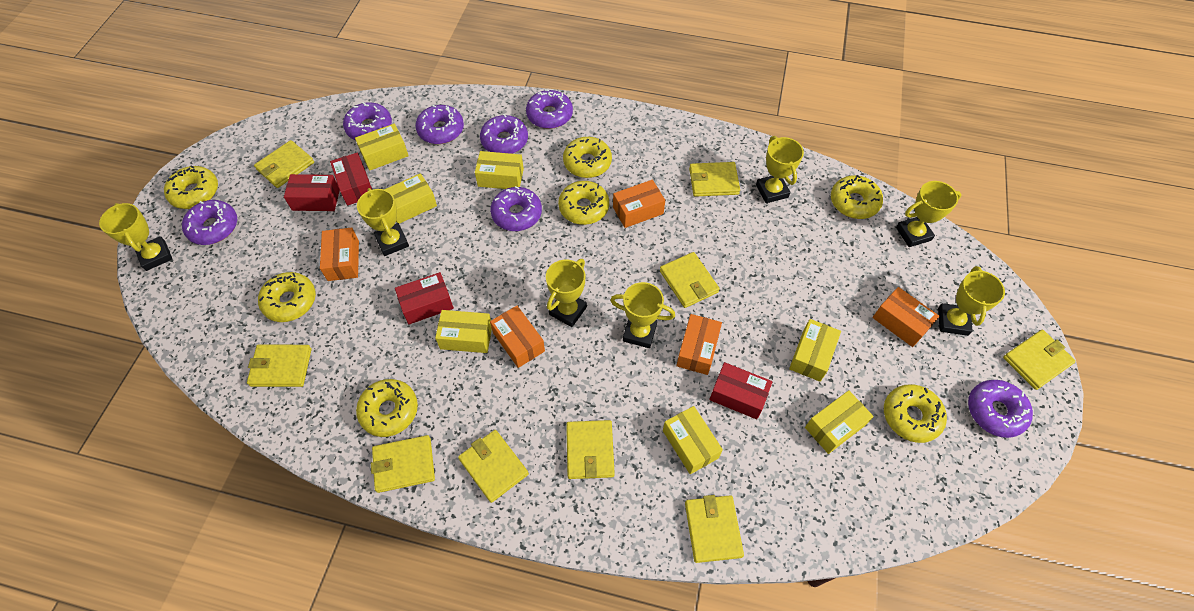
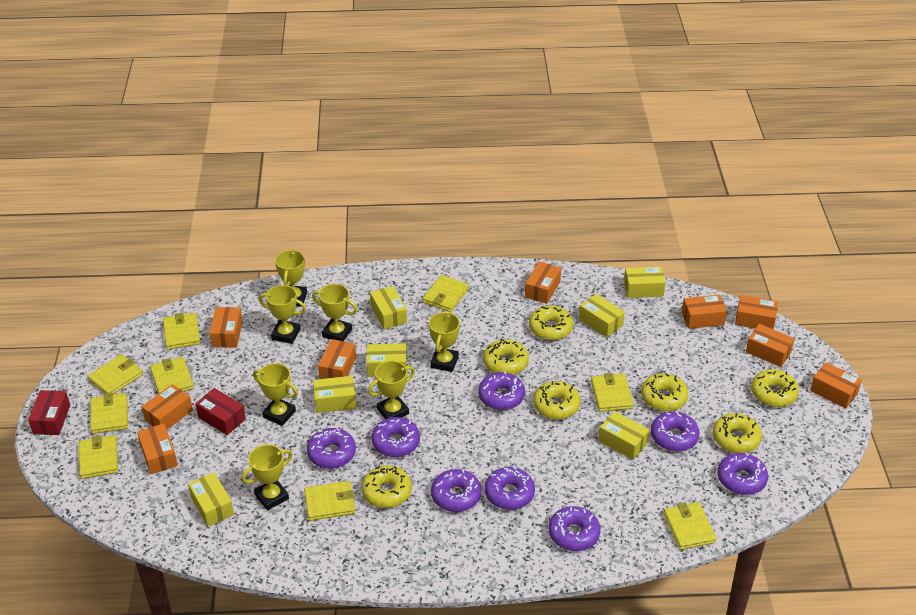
orange box: 5 -> 9
purple donut: 7 -> 8
red box: 4 -> 2

